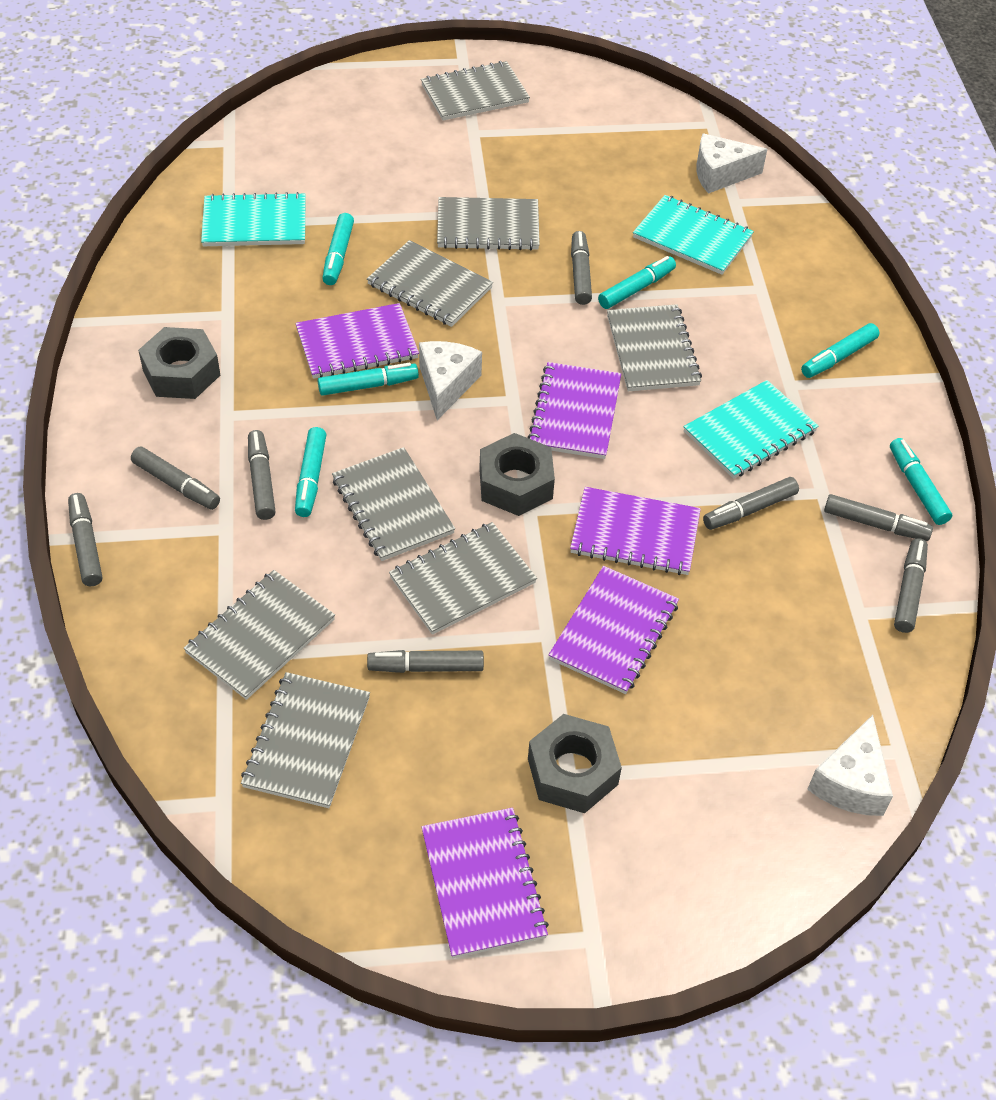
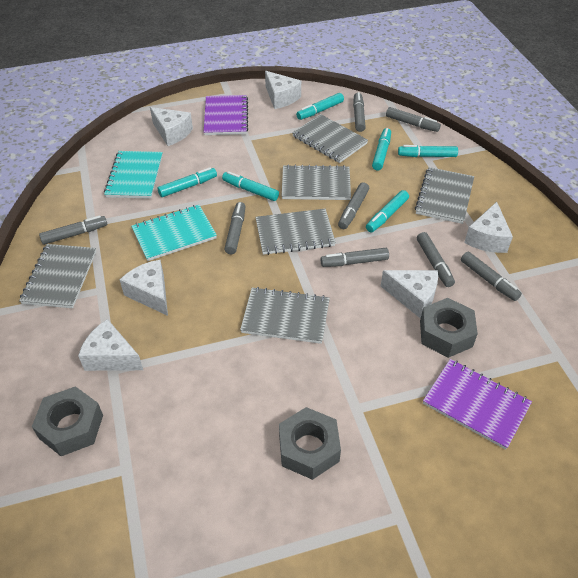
grey notebook: 8 -> 6
purple notebook: 5 -> 2
turquoise notebook: 3 -> 2
white cheese: 3 -> 6

